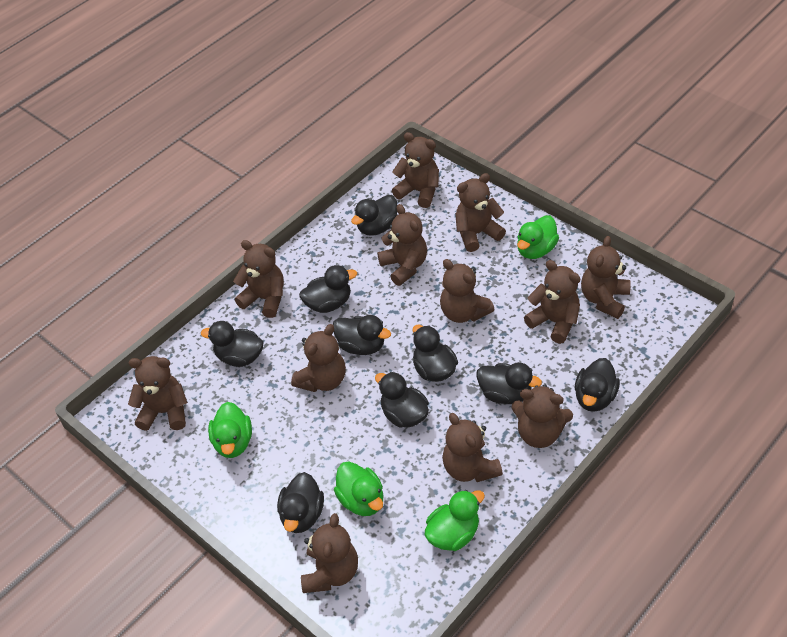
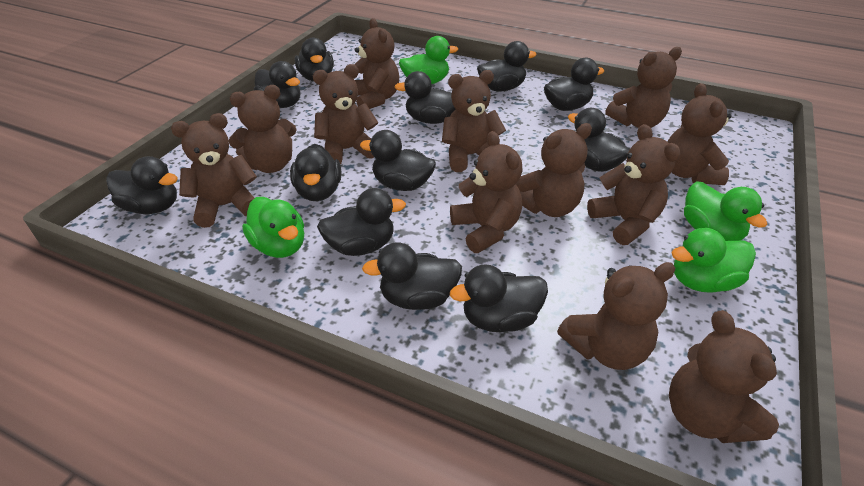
black duck: 9 -> 12

